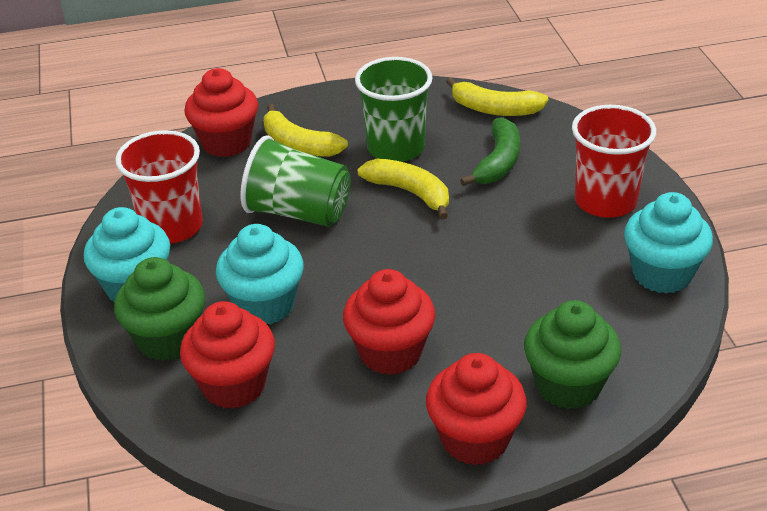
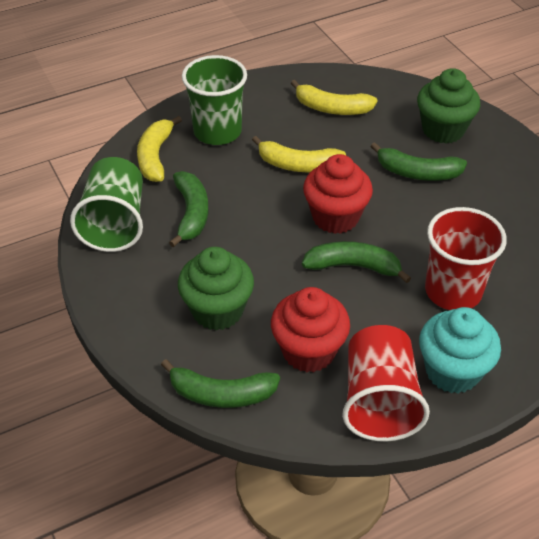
green banana: 1 -> 4
red cupcake: 4 -> 2
turquoise cupcake: 3 -> 1

